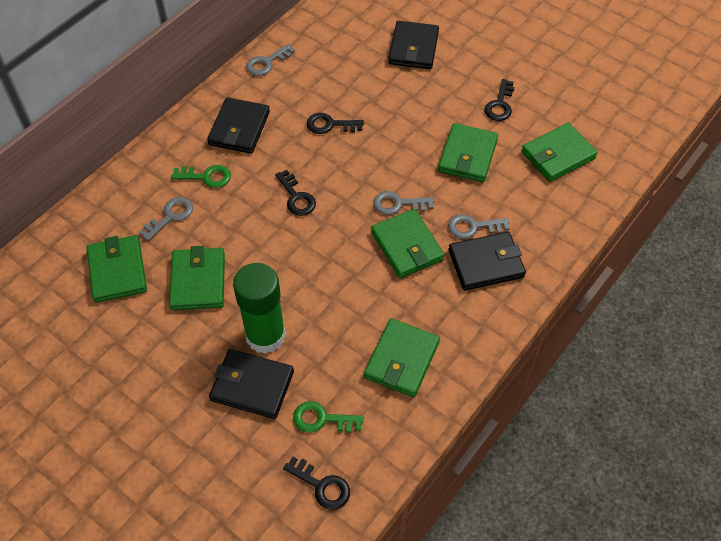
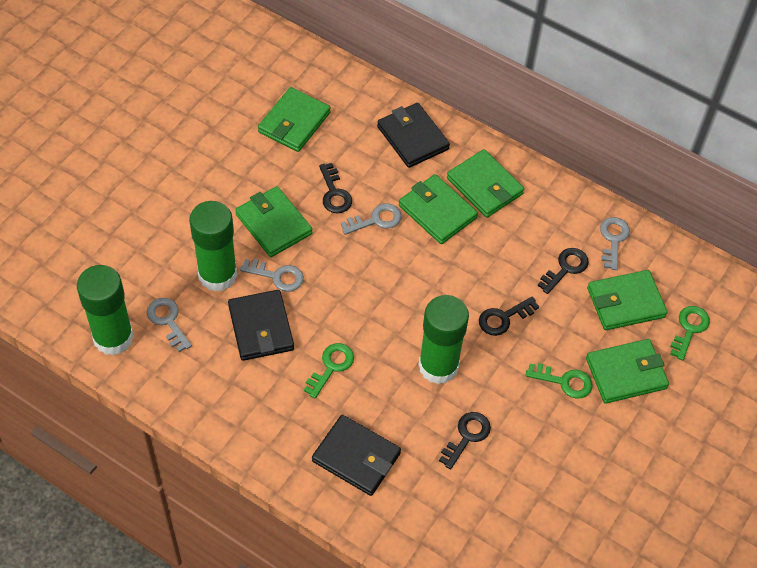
black wallet: 4 -> 3
green glue stick: 1 -> 3
green key: 2 -> 3

